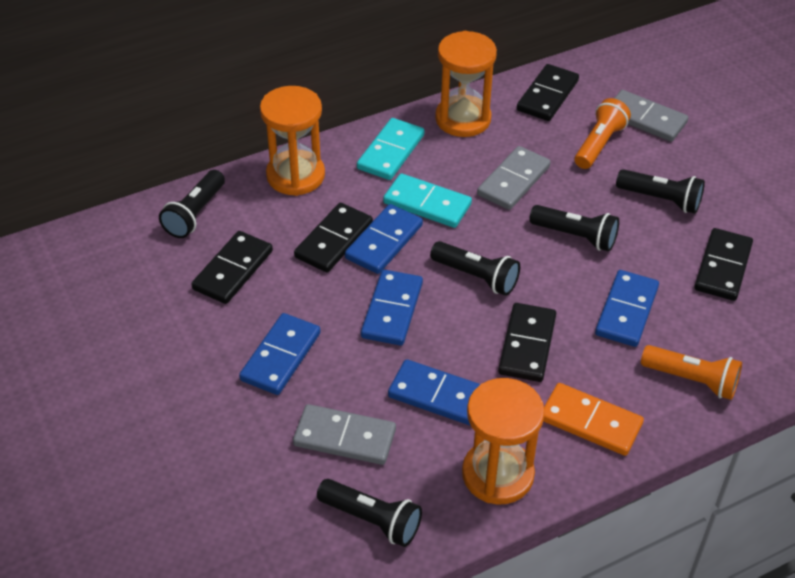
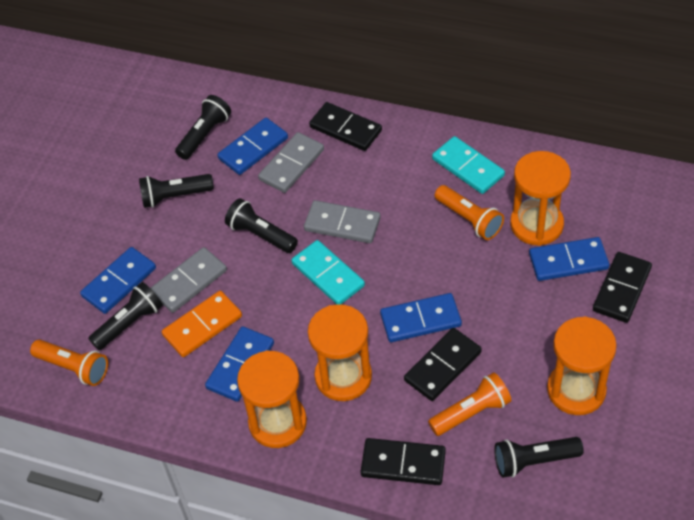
black domino: 5 -> 4
orange flashlight: 2 -> 3
orange hourglass: 3 -> 4

